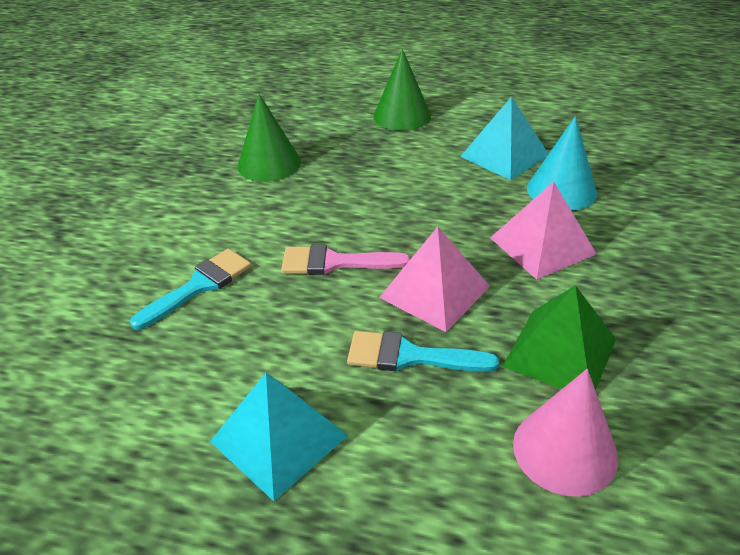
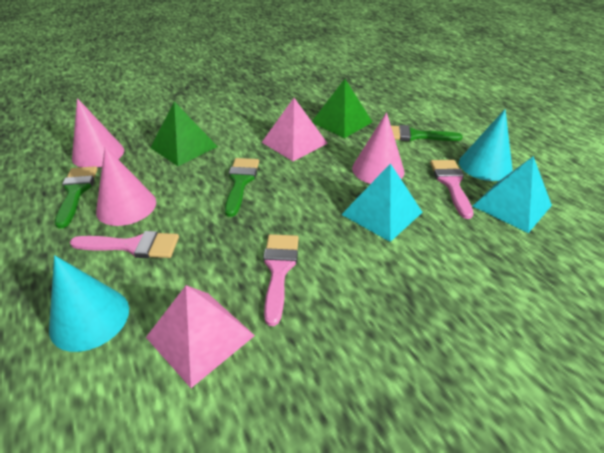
green brush: 0 -> 3
green cone: 2 -> 0
green pyramid: 1 -> 2
pink brush: 1 -> 3
pink cone: 1 -> 3
turquoise brush: 2 -> 0
turquoise cone: 1 -> 2

